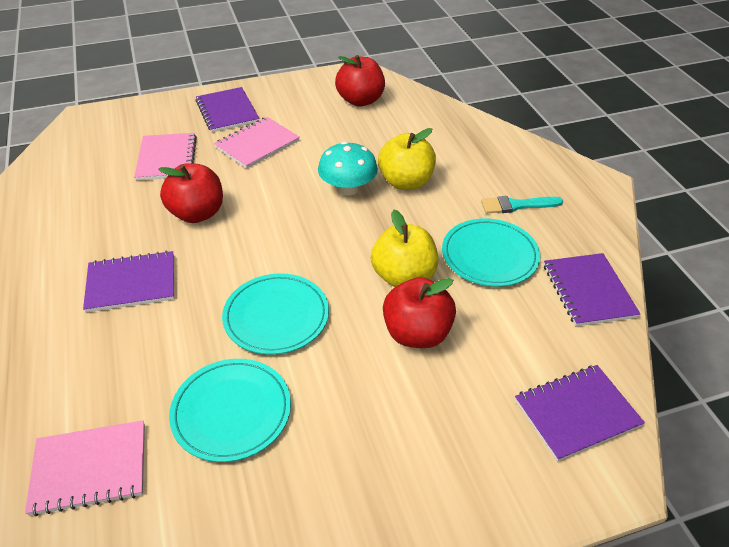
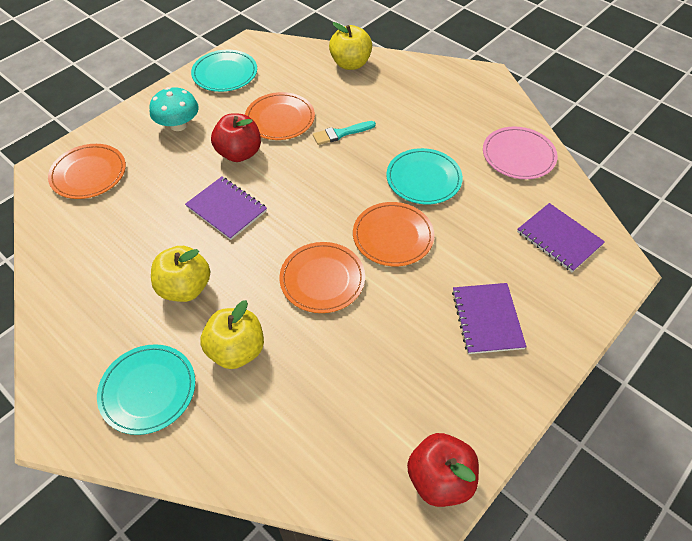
orange plate: 0 -> 4
pink notebook: 3 -> 0
pink plate: 0 -> 1
purple notebook: 4 -> 3
red apple: 3 -> 2
yellow apple: 2 -> 3

